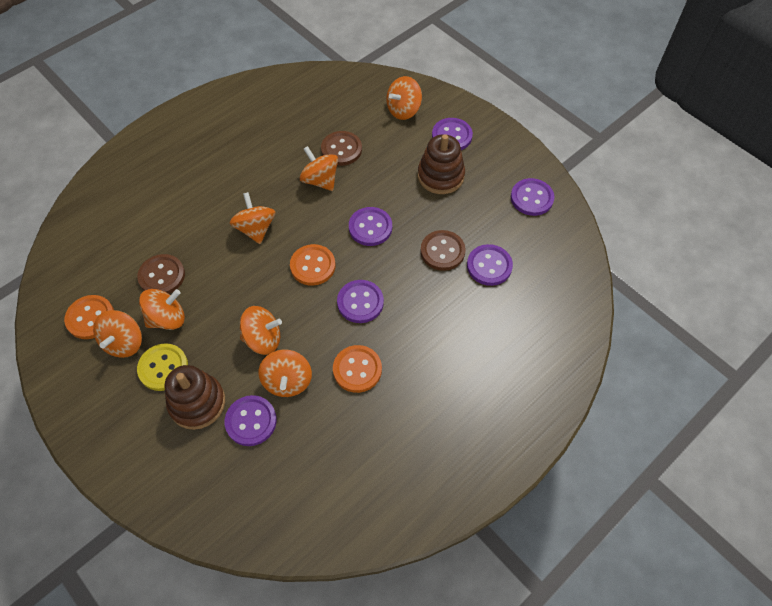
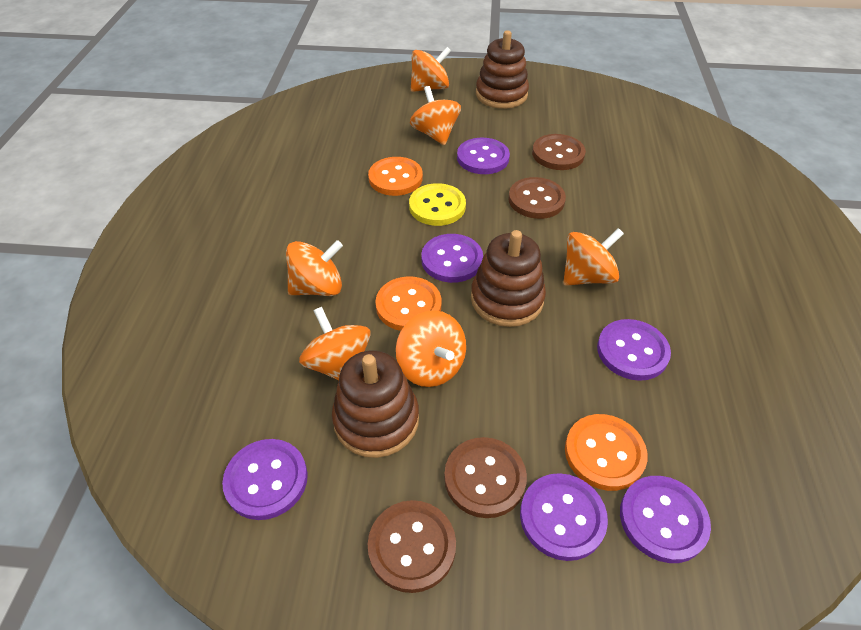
brown button: 3 -> 4
brown stacking toy: 2 -> 3
orange spinning top: 7 -> 6

